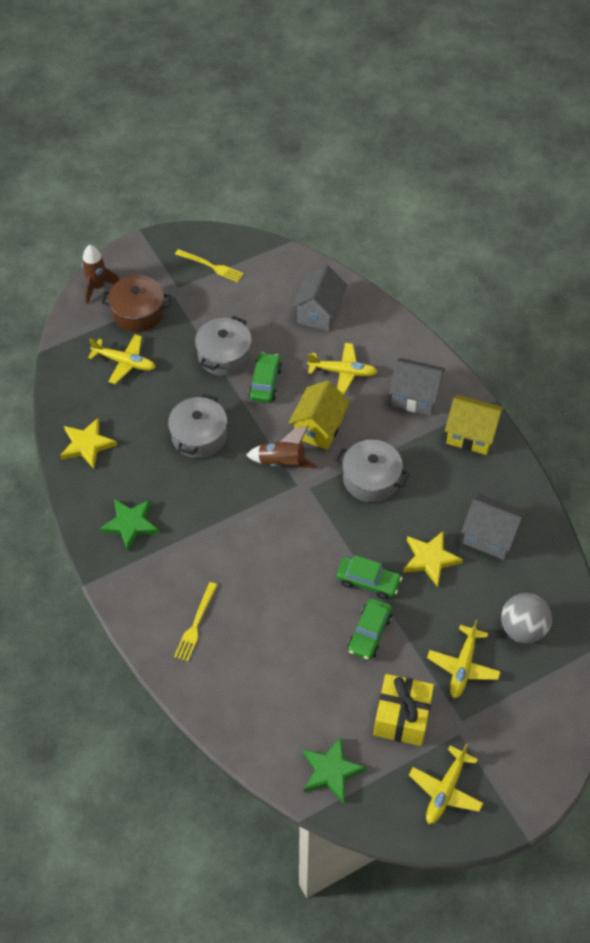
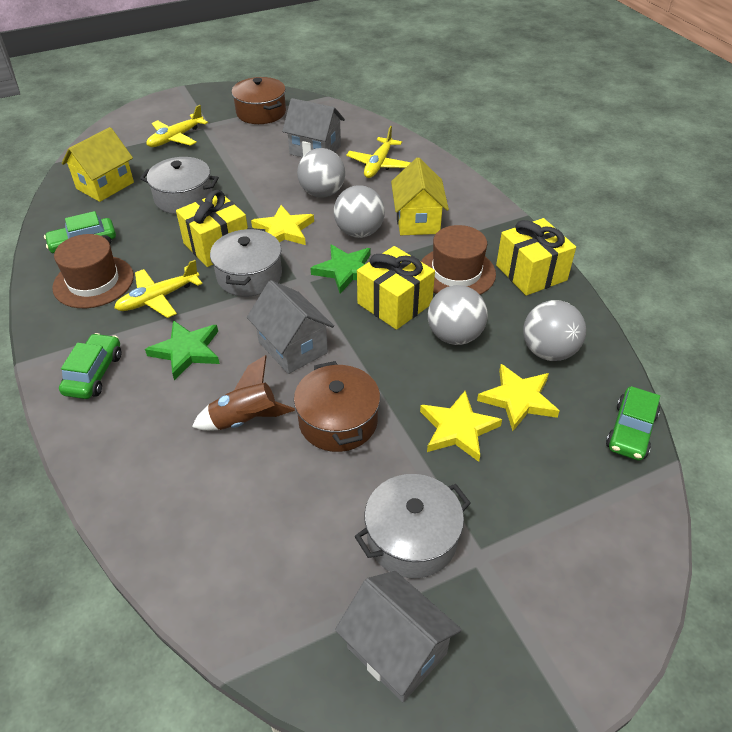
brown hat: 0 -> 2
brown pot: 1 -> 2
brown rocket: 2 -> 1
grey ball: 1 -> 4
yellow fork: 2 -> 0
yellow gift: 1 -> 3
yellow plane: 4 -> 3
yellow star: 2 -> 3

